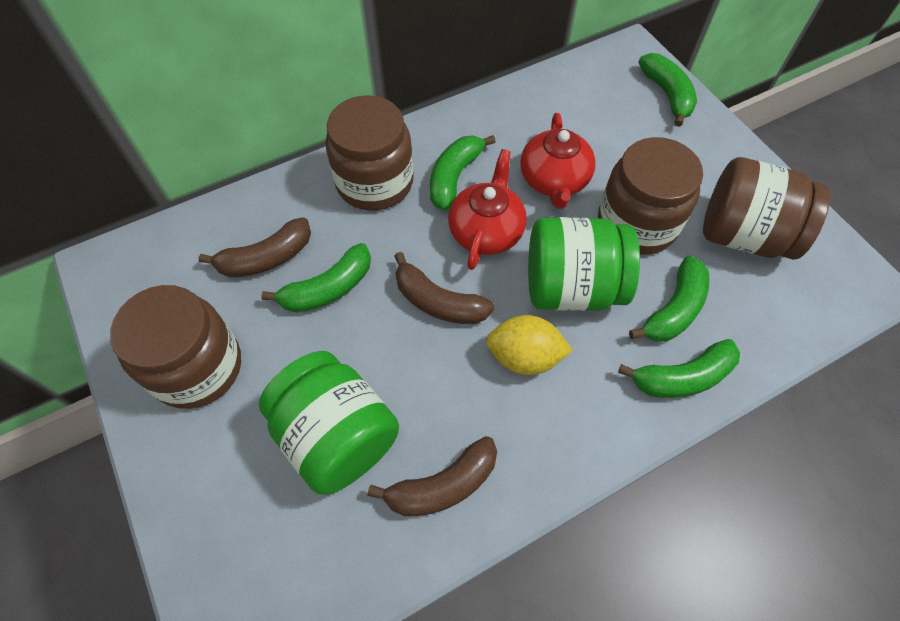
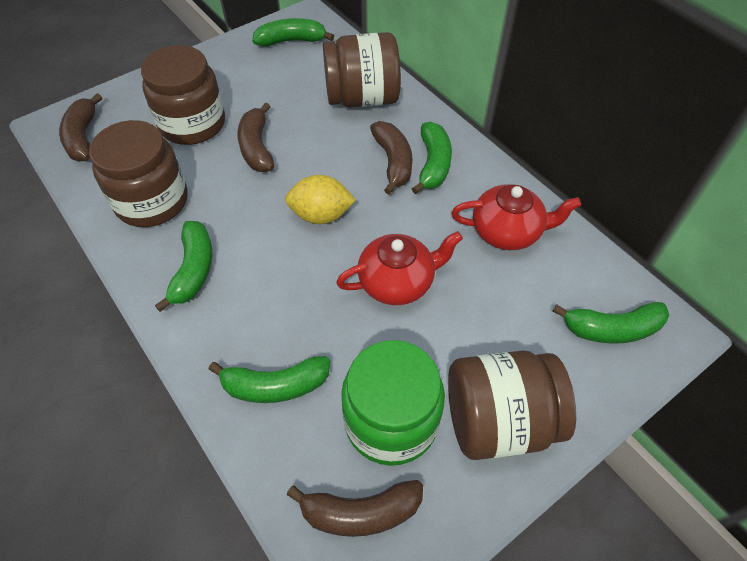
brown banana: 3 -> 4
green jar: 2 -> 1

